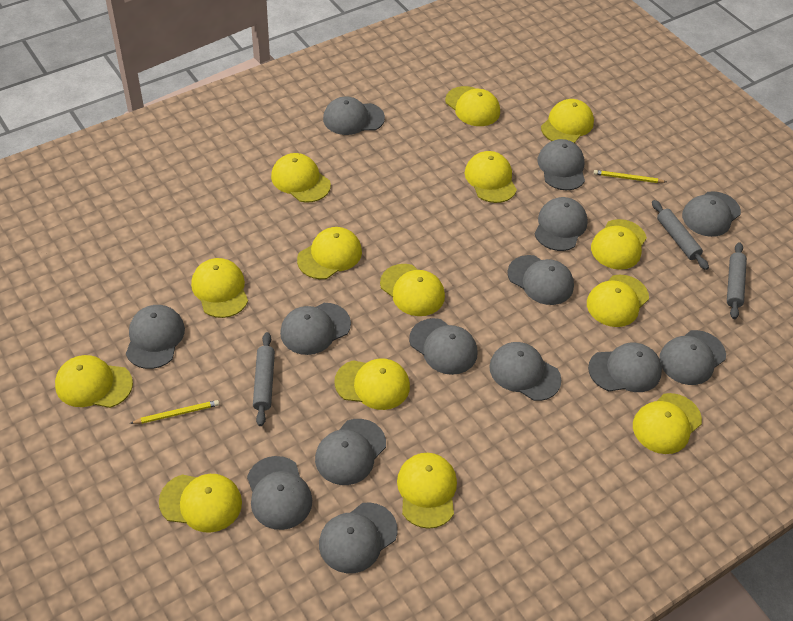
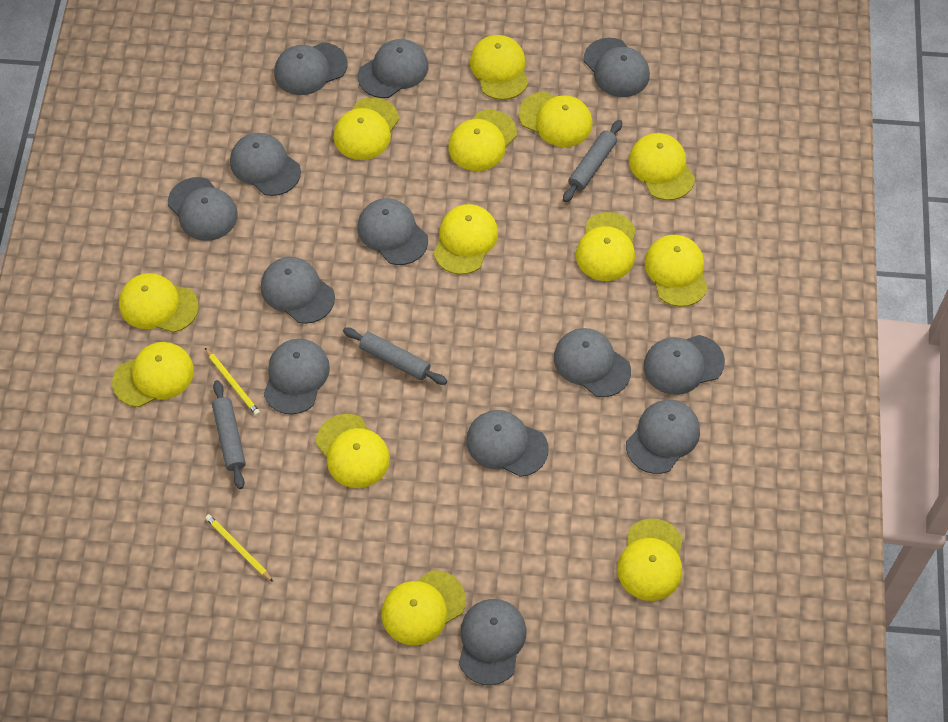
grey cap: 14 -> 13
yellow cap: 14 -> 13

